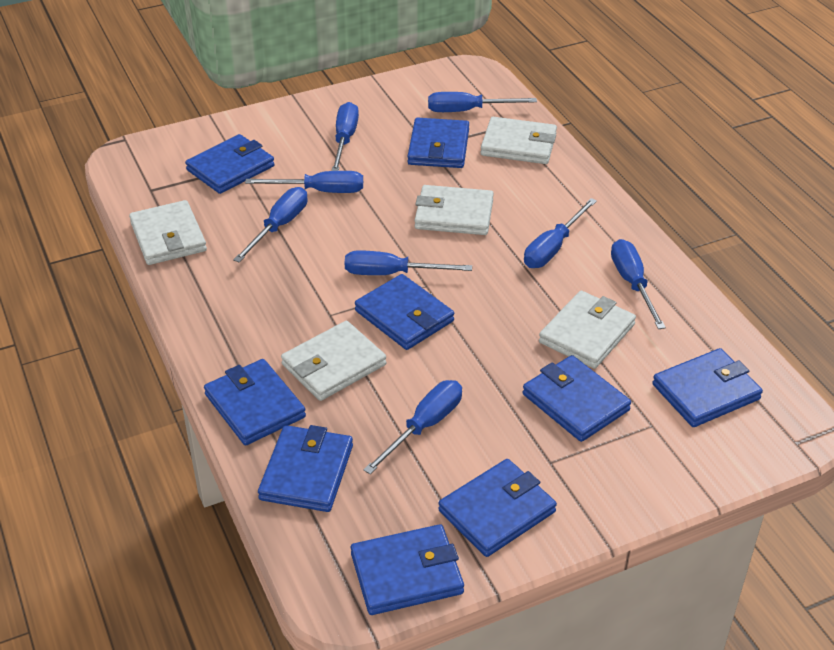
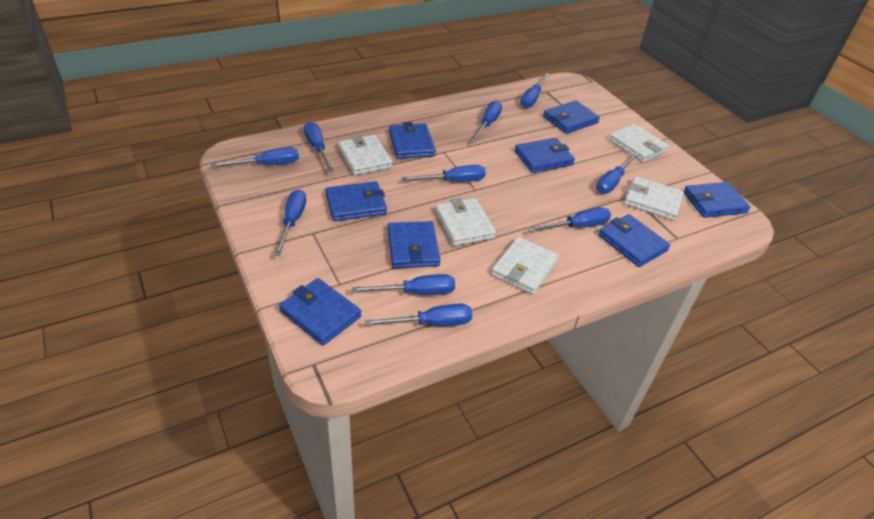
blue screwdriver: 8 -> 10
blue wallet: 9 -> 8

